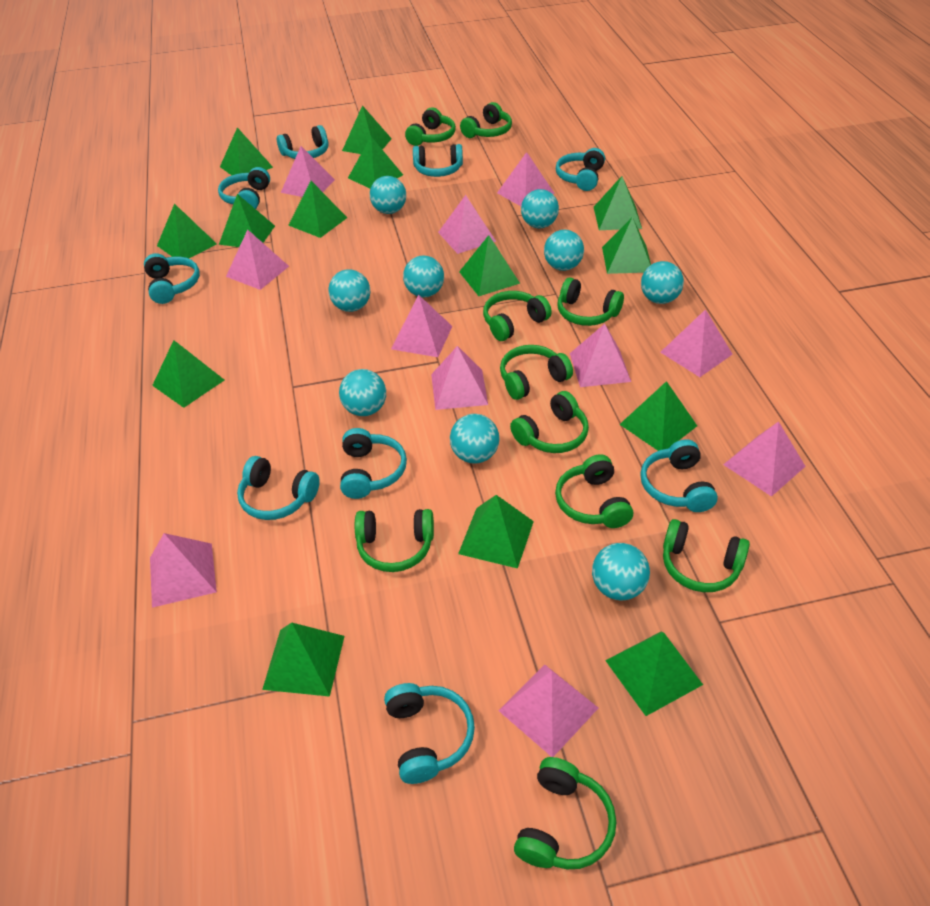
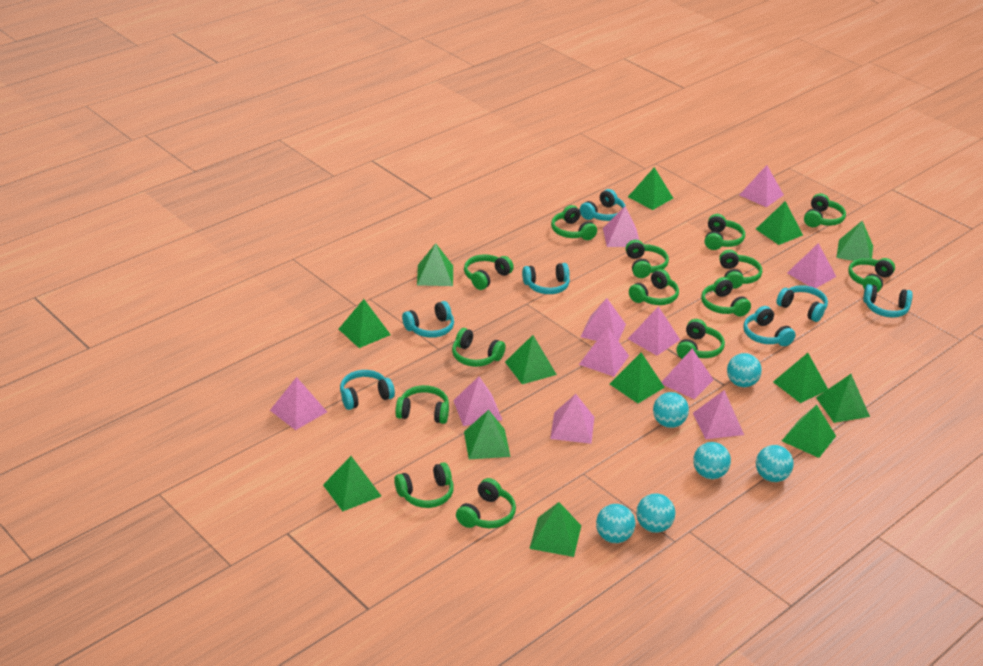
green headphones: 10 -> 14
green pyramid: 14 -> 13
turquoise ball: 9 -> 6
turquoise headphones: 9 -> 7

